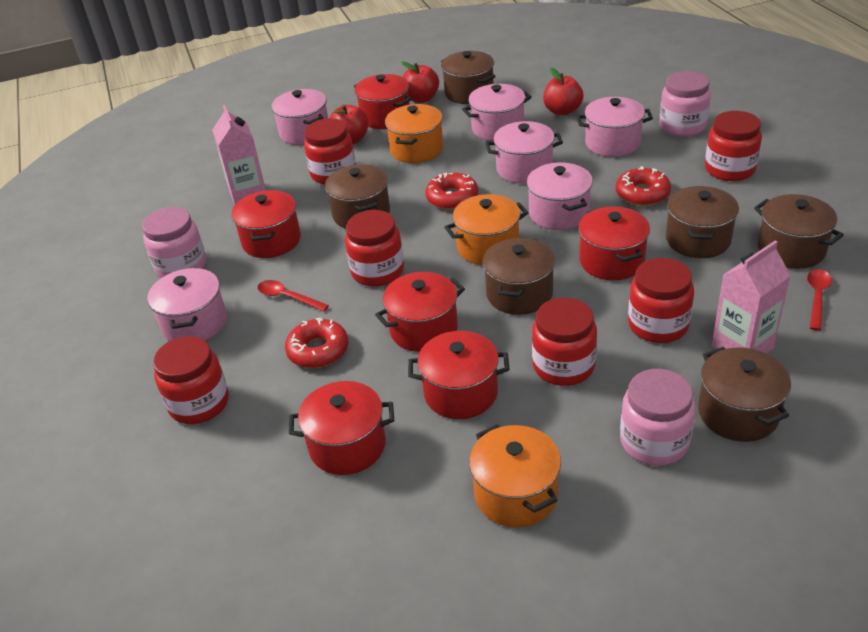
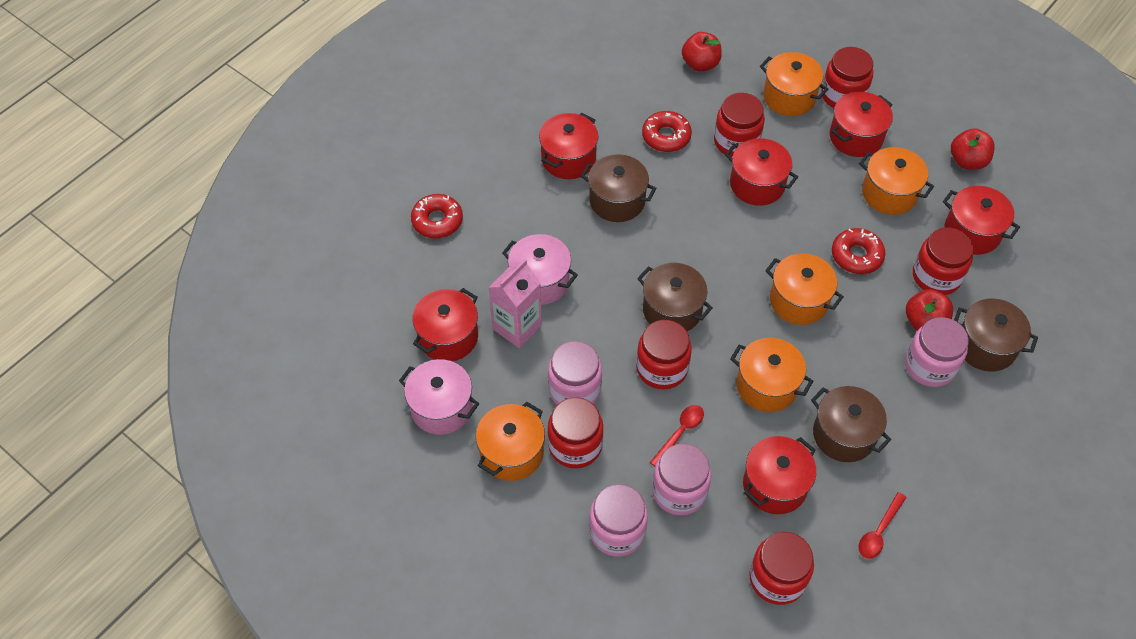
brown pot: 6 -> 4
orange pot: 3 -> 5
pink carton: 2 -> 1
pink jar: 3 -> 4
pink pot: 6 -> 2

